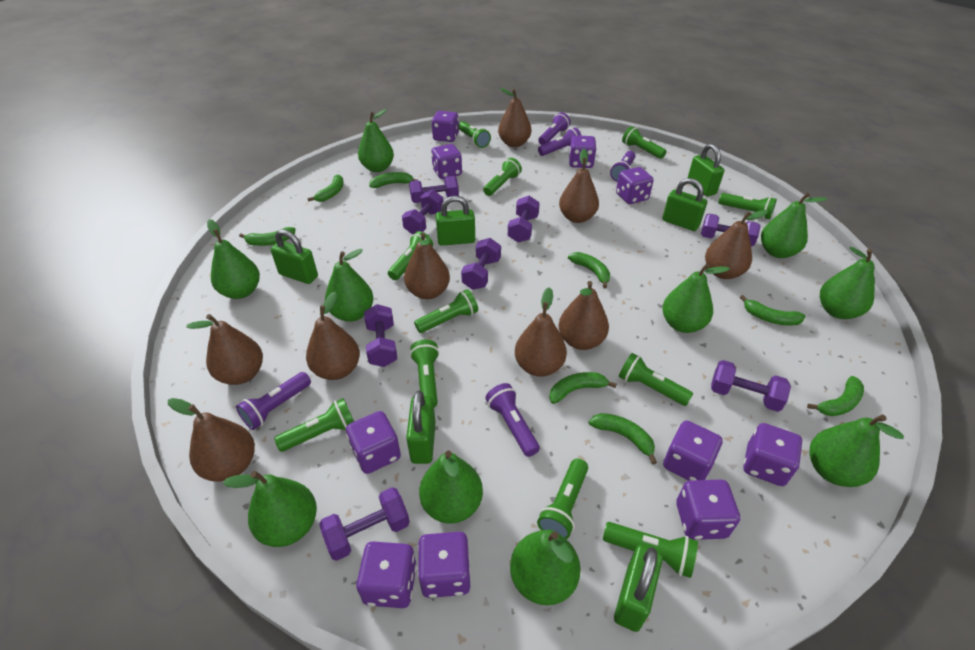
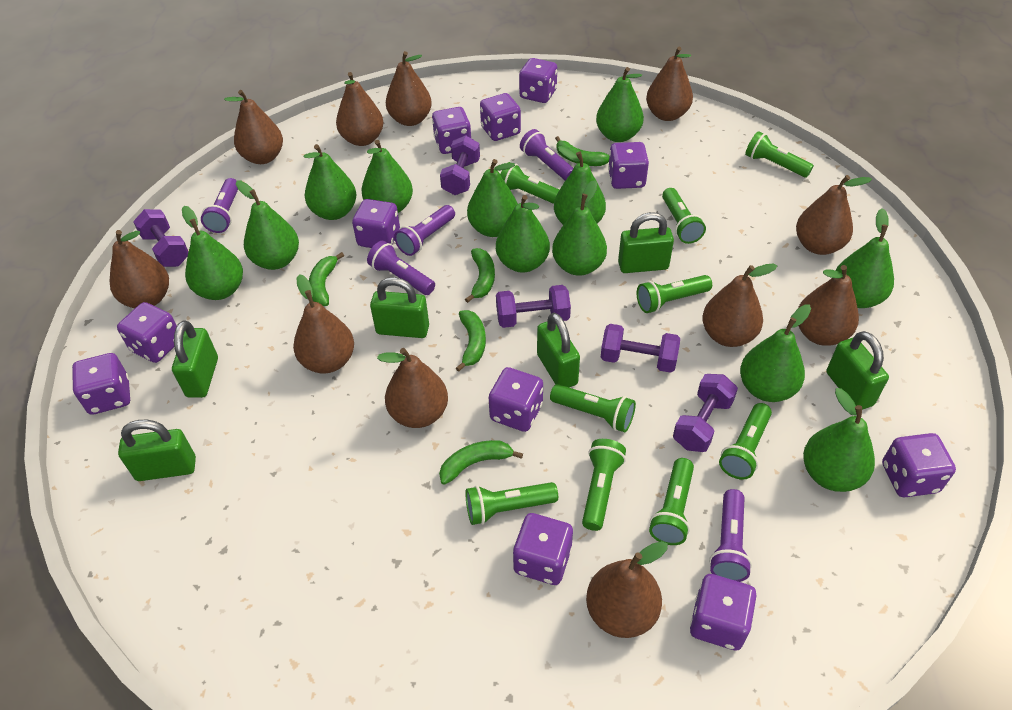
brown pear: 9 -> 11
green banana: 8 -> 5
green flashlight: 11 -> 9
green pear: 10 -> 12
purple dice: 10 -> 11
purple dumbbell: 8 -> 5

